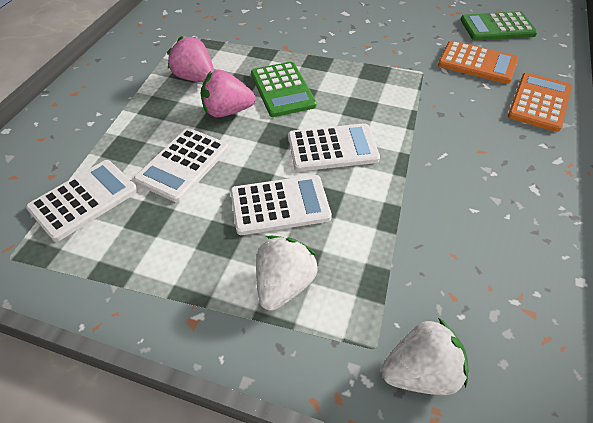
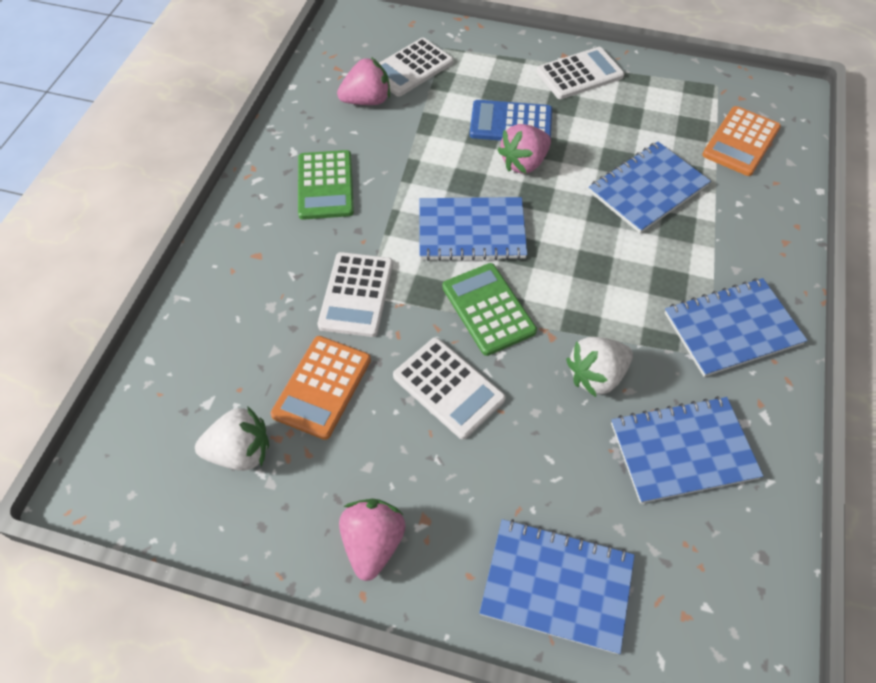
blue calculator: 0 -> 1
blue notebook: 0 -> 5
pink strawberry: 2 -> 3

